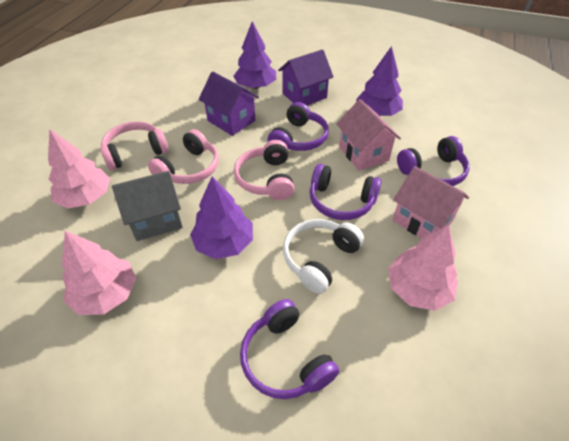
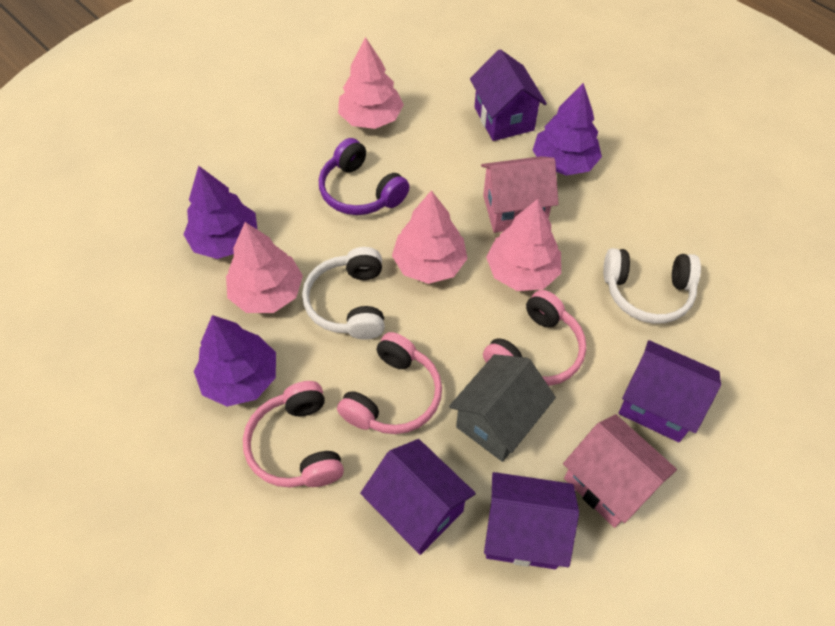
pink tree: 3 -> 4
purple headphones: 4 -> 1
purple house: 2 -> 4
white headphones: 1 -> 2

